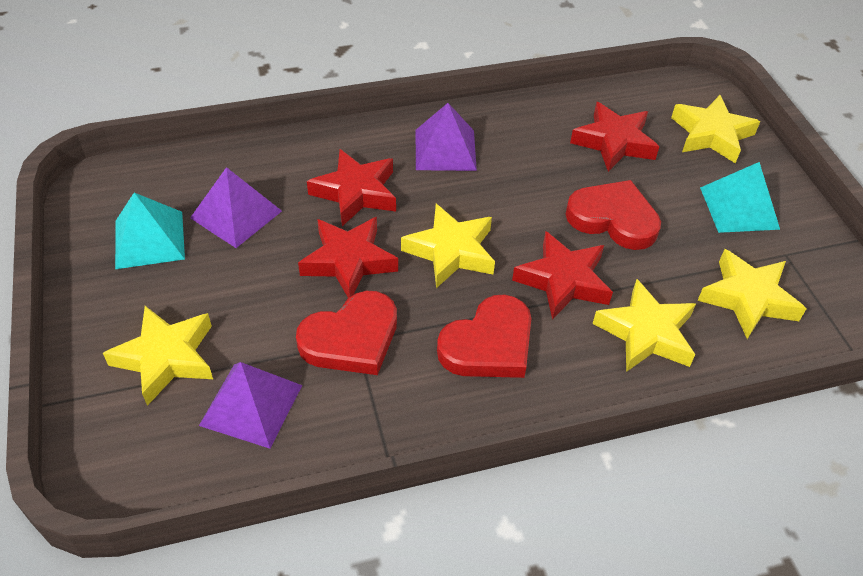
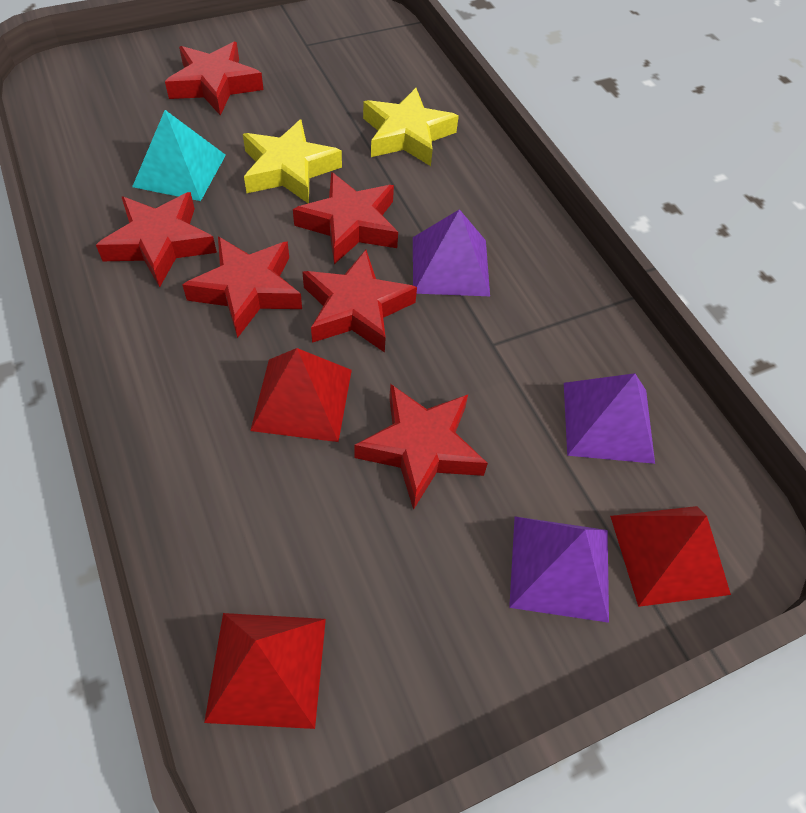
red heart: 3 -> 0
red pyramid: 0 -> 3
red star: 4 -> 6
turquoise pyramid: 2 -> 1
yellow star: 5 -> 2

